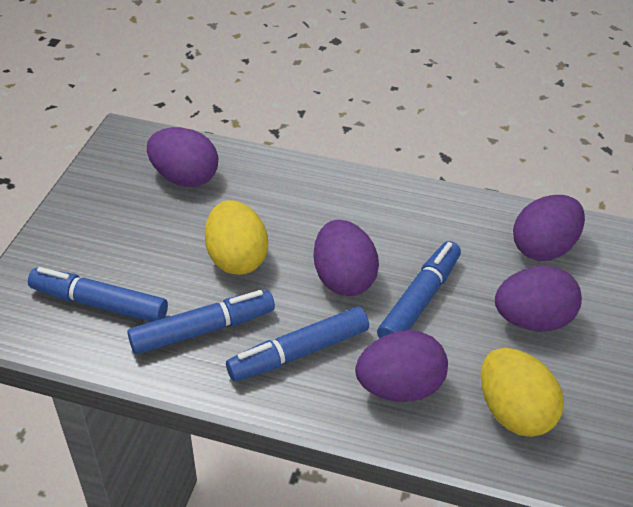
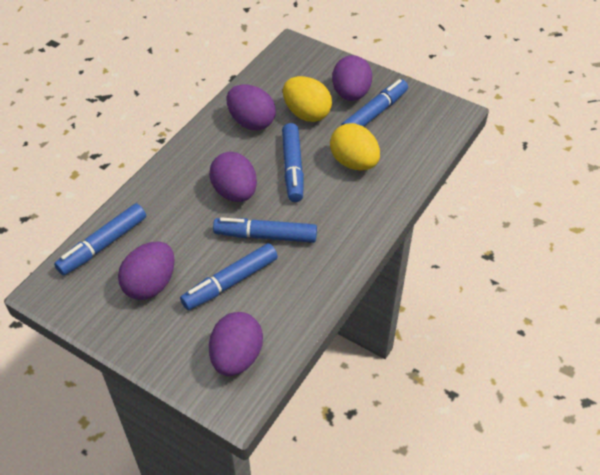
blue marker: 4 -> 5

